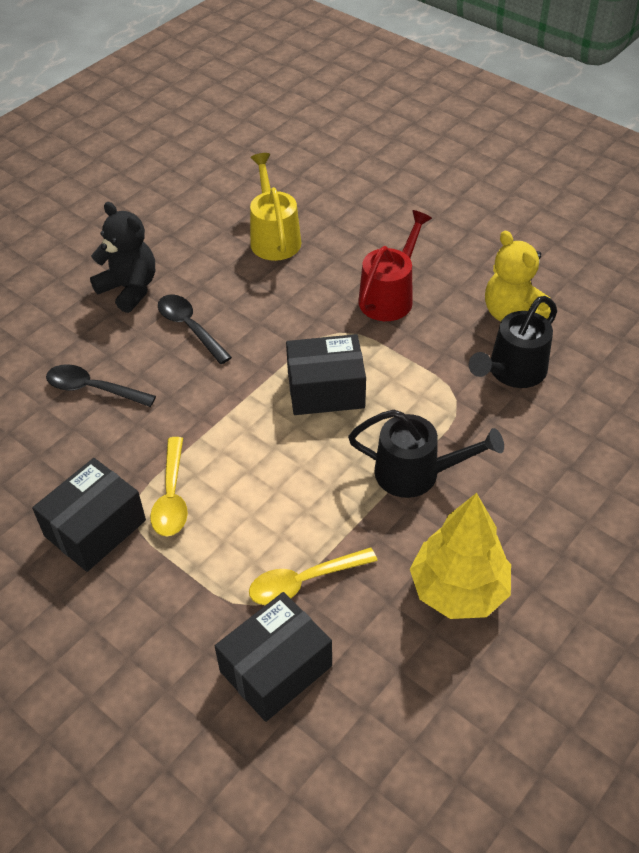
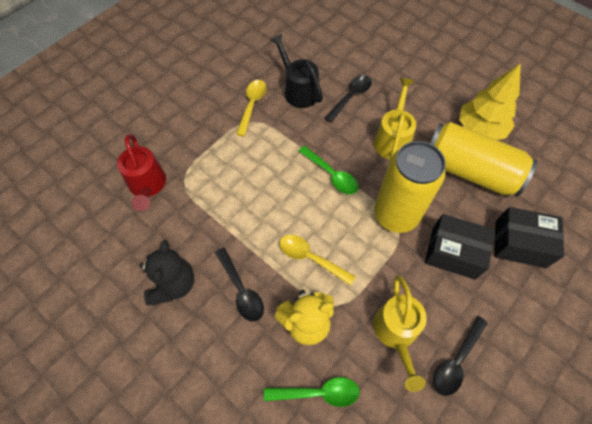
black box: 3 -> 2
black spoon: 2 -> 3
black watering can: 2 -> 1
green spoon: 0 -> 2
yellow can: 0 -> 2
yellow watering can: 1 -> 2

